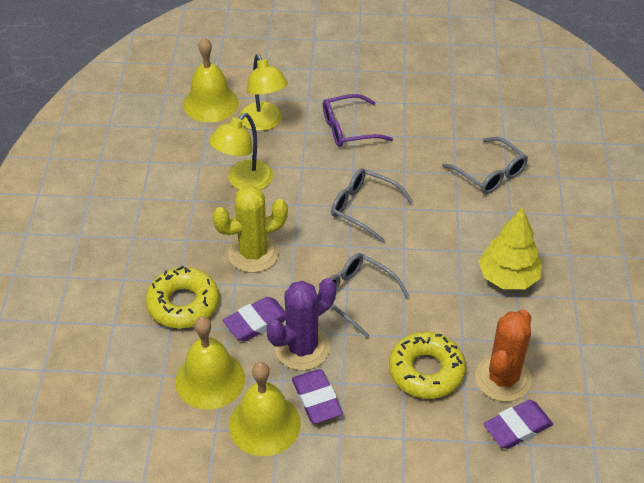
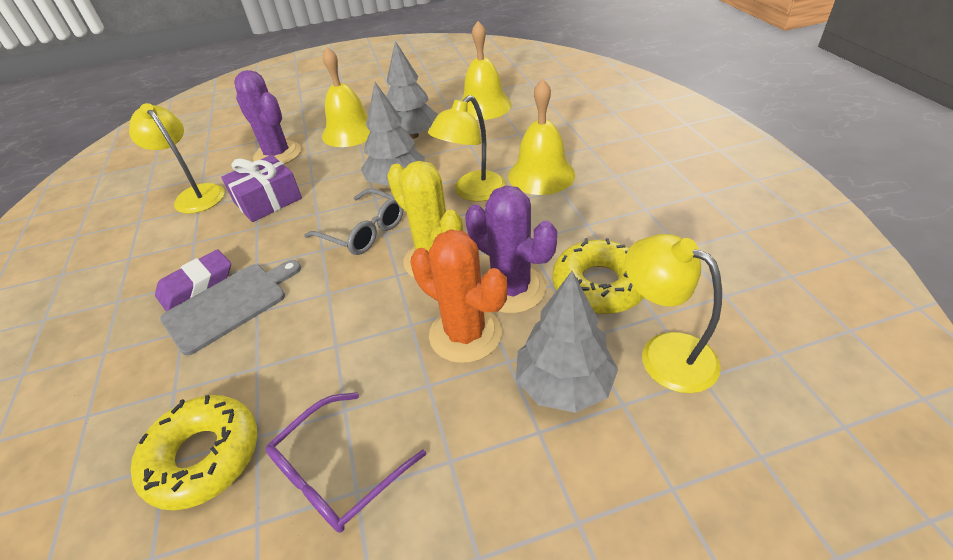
grey cutting board: 0 -> 1
grey glasses: 3 -> 1
grey tree: 0 -> 3
purple cactus: 1 -> 2
purple eraser: 3 -> 1
purple gift: 0 -> 1
yellow lamp: 2 -> 3
yellow tree: 1 -> 0

